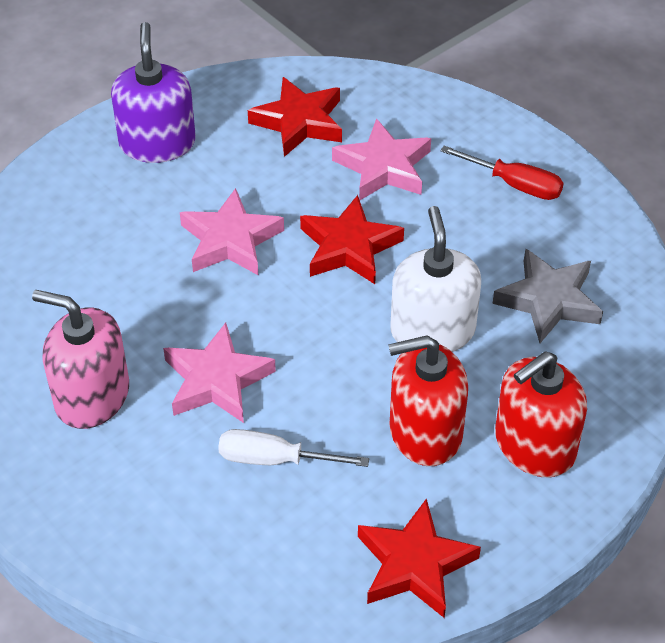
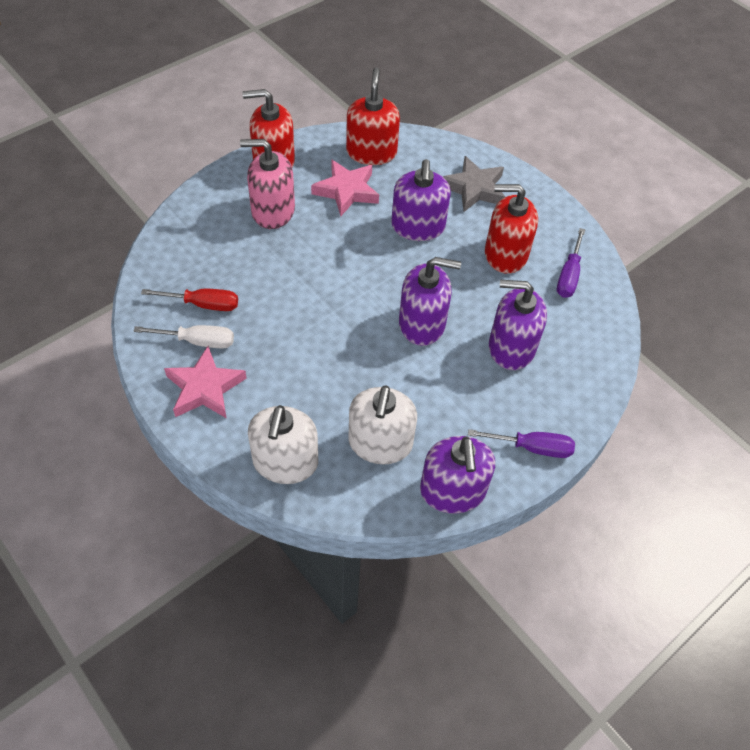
pink star: 3 -> 2
purple screwdriver: 0 -> 2
purple soap dispenser: 1 -> 4
red soap dispenser: 2 -> 3
red star: 3 -> 0
white soap dispenser: 1 -> 2

